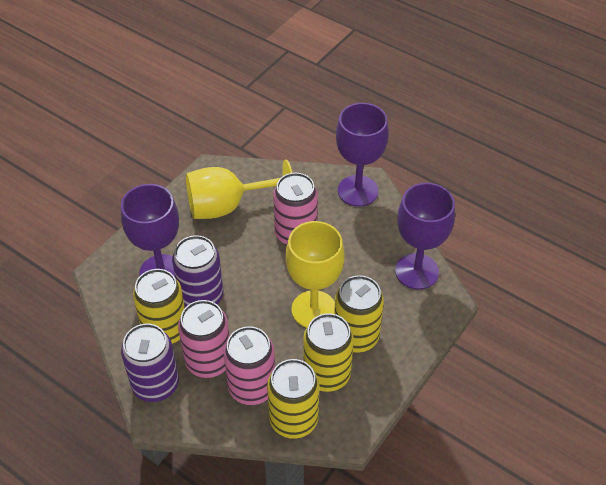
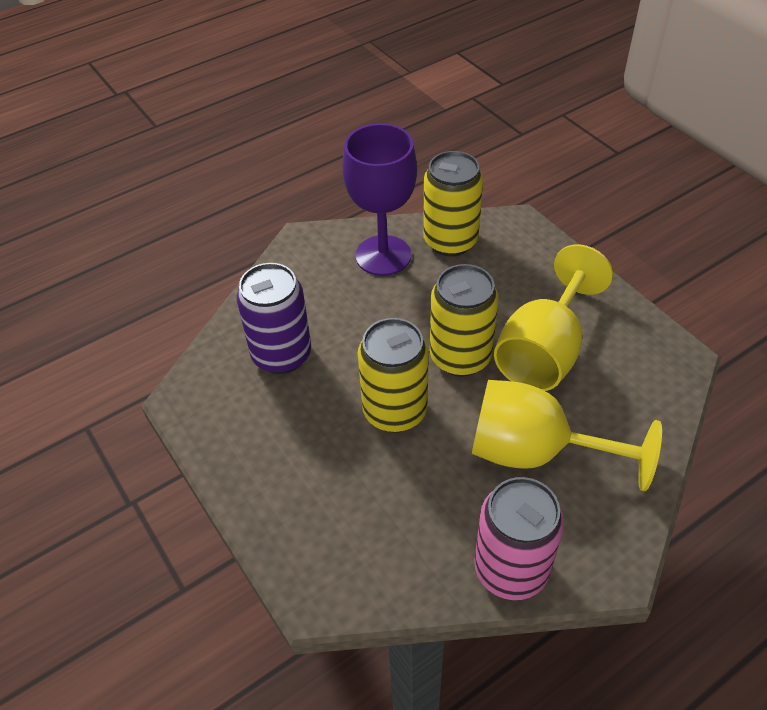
pink can: 3 -> 1
purple can: 2 -> 1
purple goblet: 3 -> 1
yellow can: 4 -> 3

